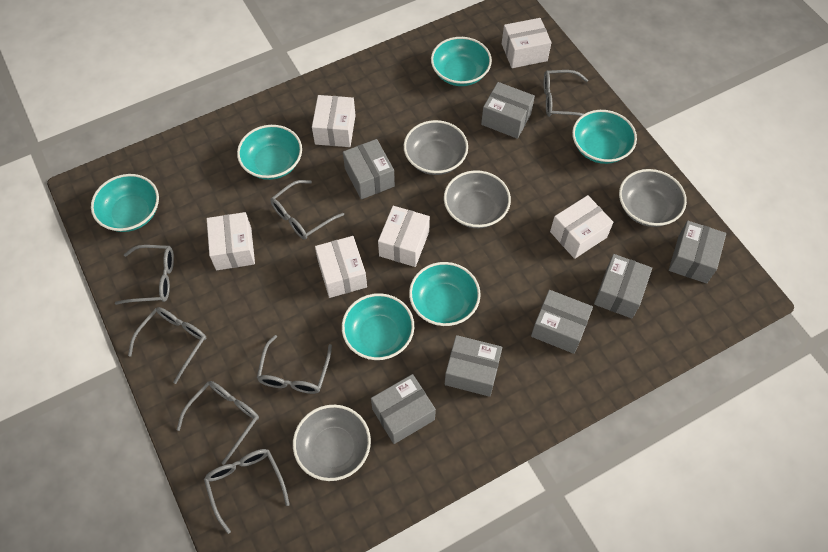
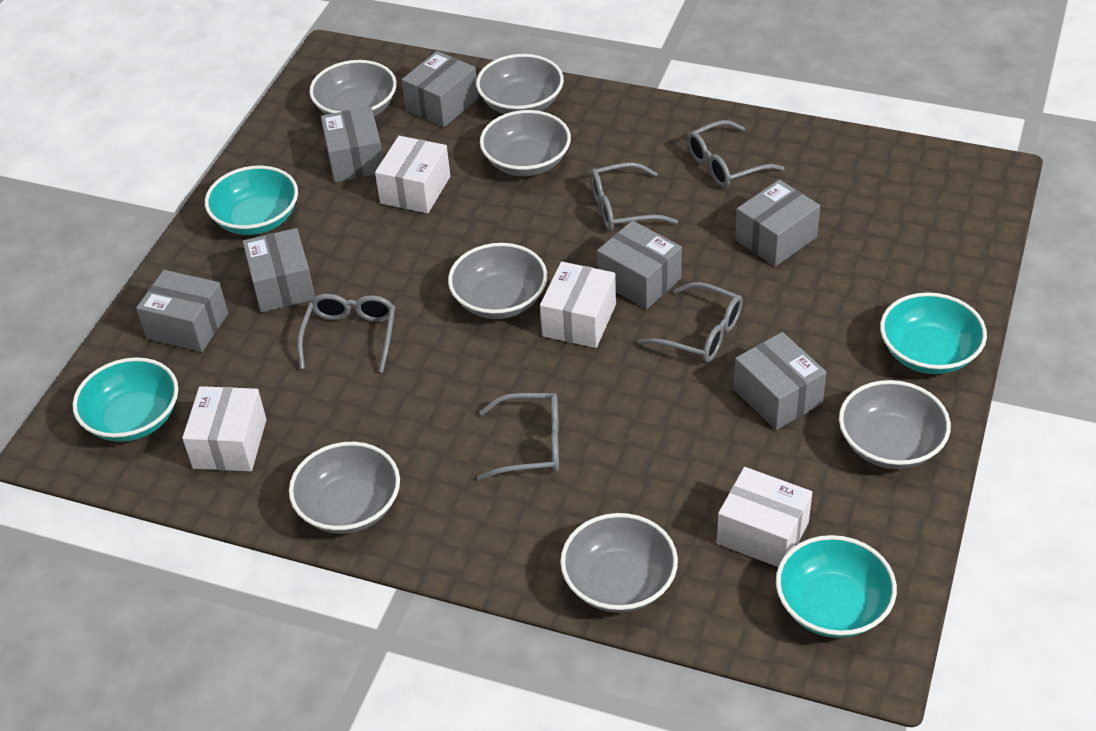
grey bowl: 4 -> 7
grey glasses: 7 -> 5
turquoise bowl: 6 -> 4
white box: 6 -> 4

